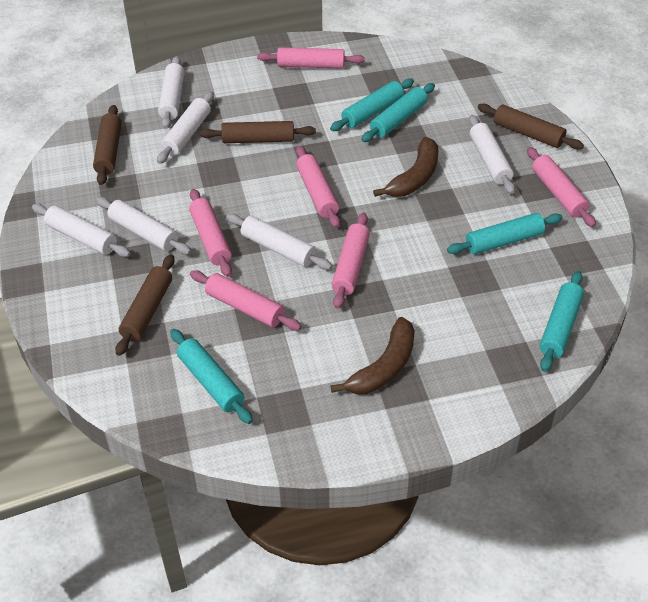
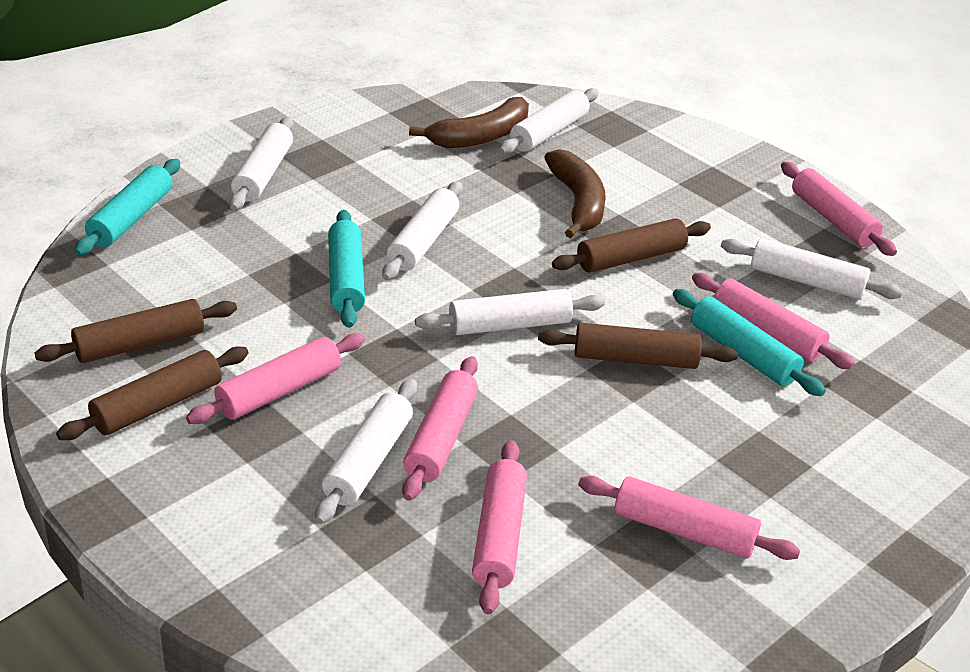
turquoise rolling pin: 5 -> 3

